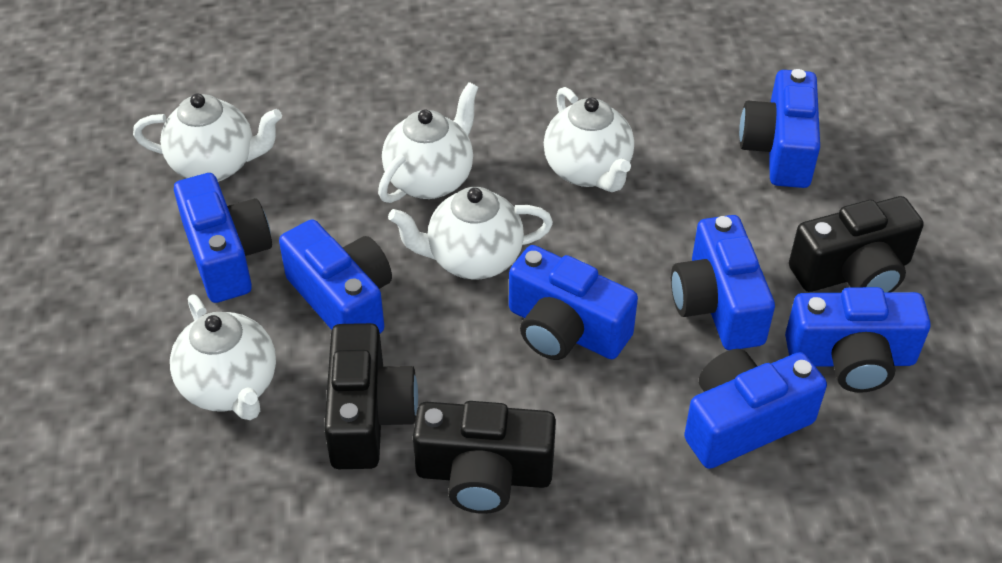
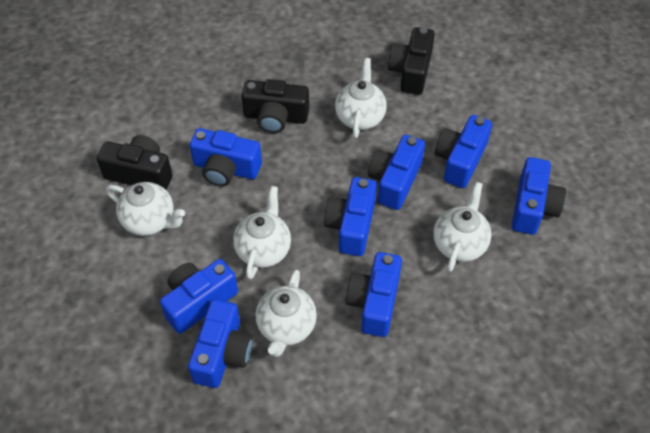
blue camera: 7 -> 8

